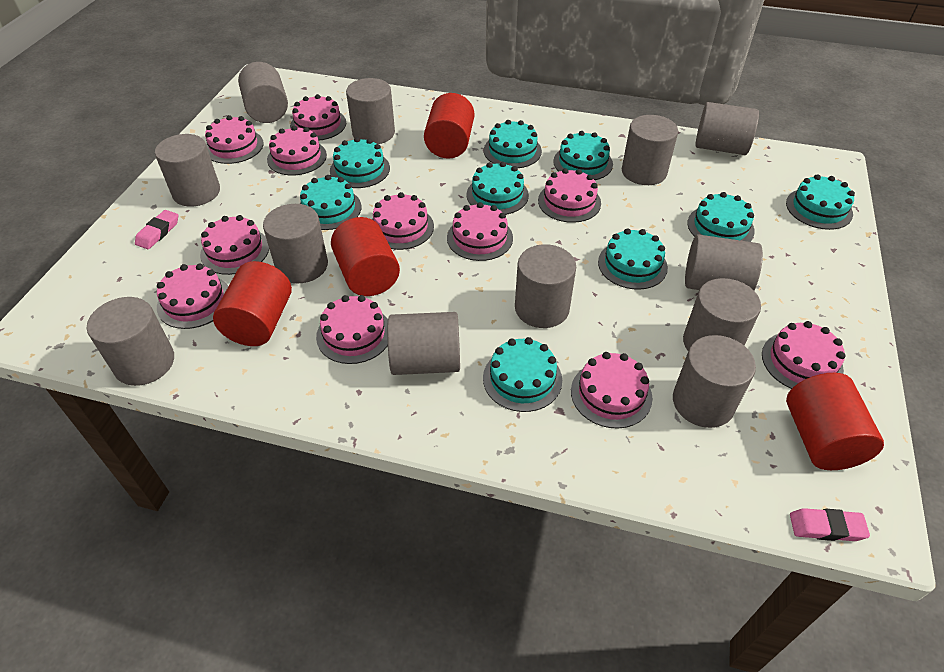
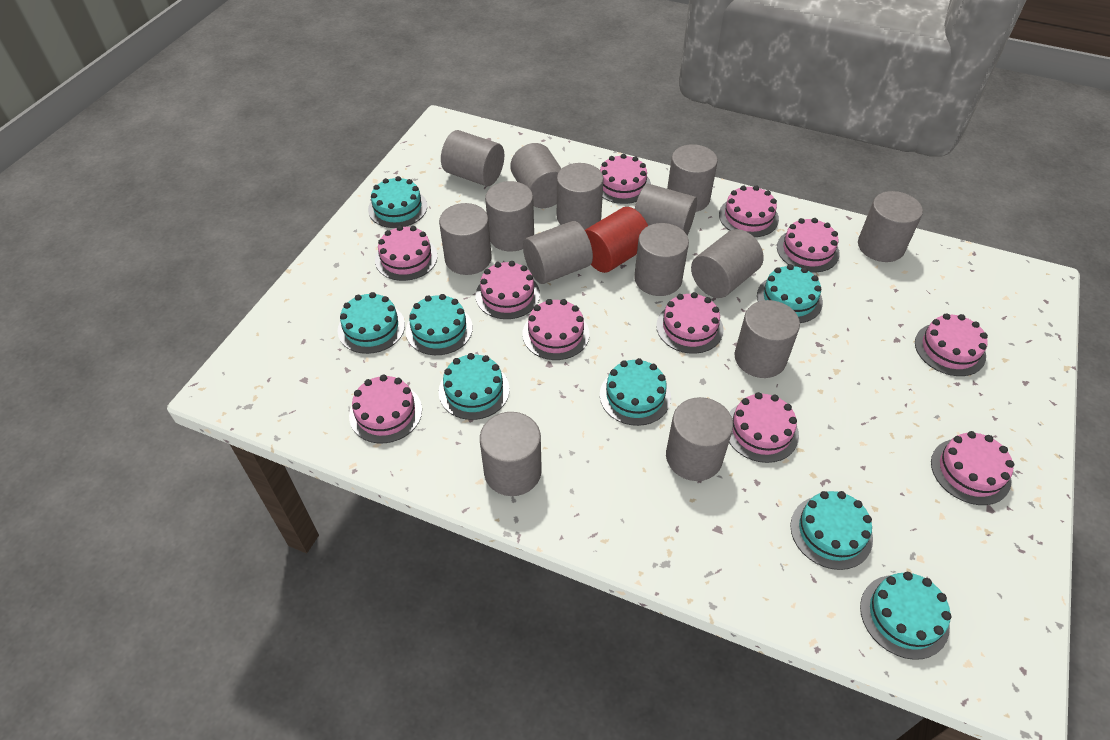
grey cylinder: 12 -> 14
pink eraser: 2 -> 0
red cylinder: 4 -> 1
turquoise cake: 9 -> 8

